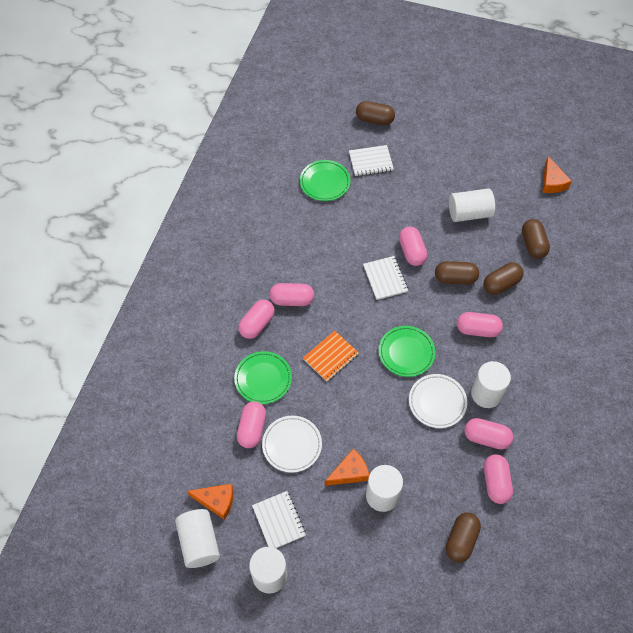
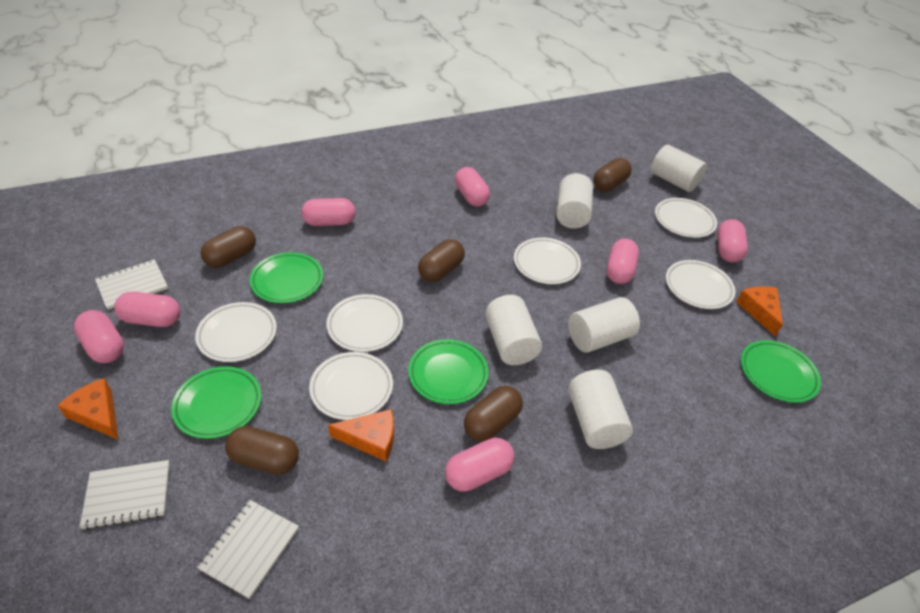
green plate: 3 -> 4
orange notebook: 1 -> 0
white plate: 2 -> 6

